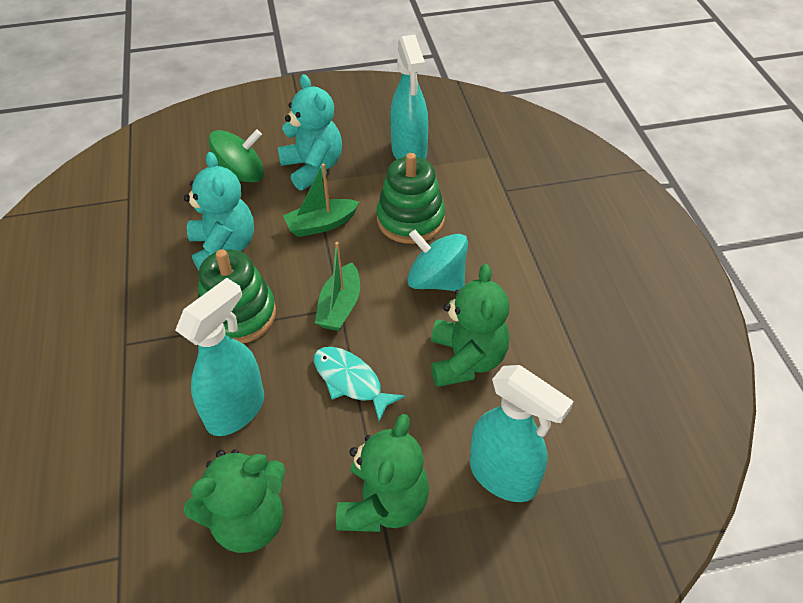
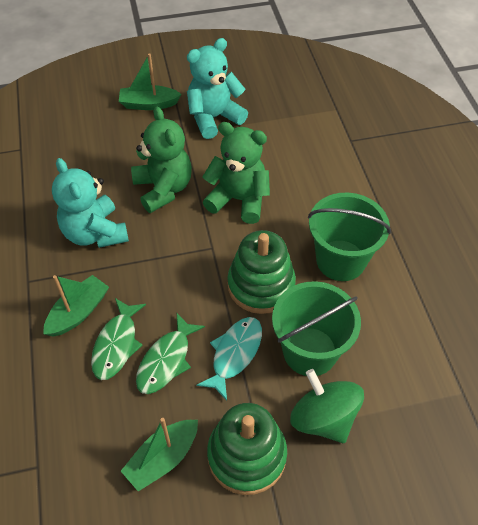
green boat: 2 -> 3
green bucket: 0 -> 2
green fish: 0 -> 2
green teddy bear: 3 -> 2
turquoise spinning top: 1 -> 0
turquoise spray bottle: 3 -> 0

